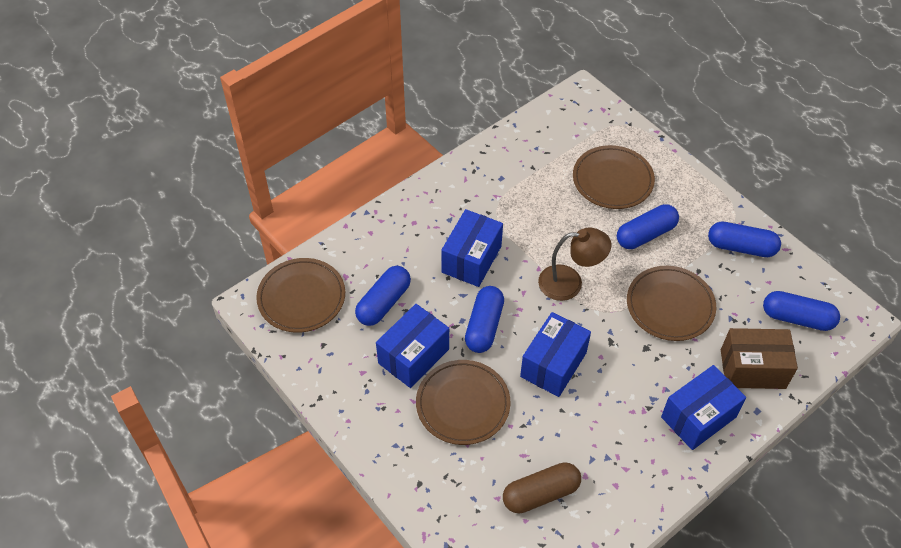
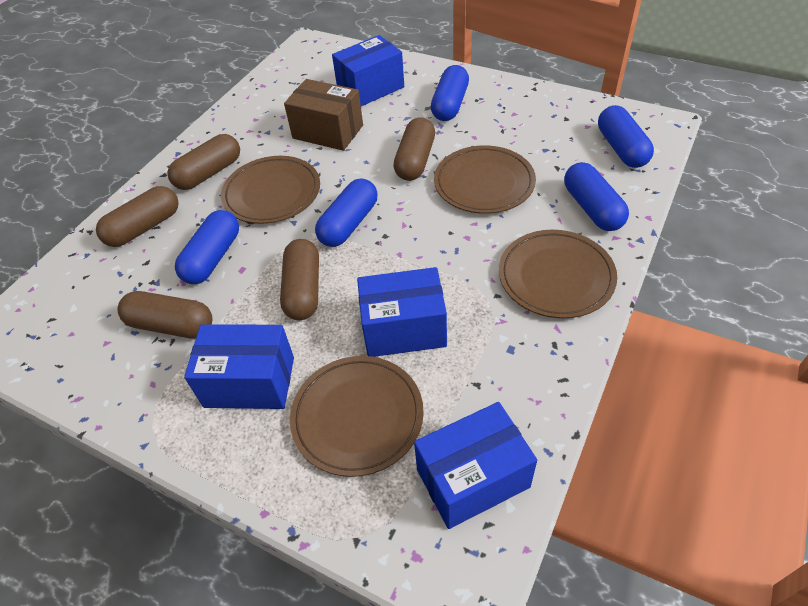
brown capsule: 1 -> 5
brown lamp: 1 -> 0

